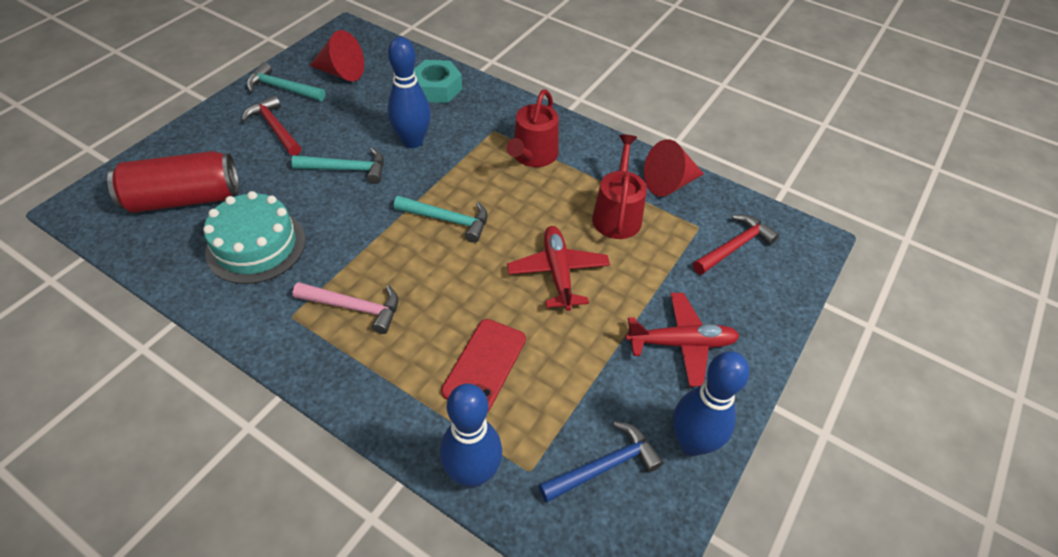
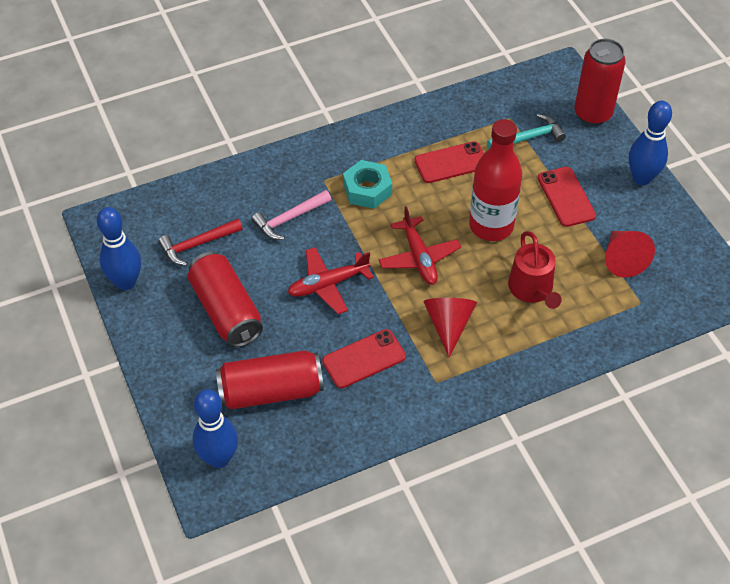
blue hammer: 1 -> 0
red bottle: 0 -> 1
red can: 1 -> 3
red hammer: 2 -> 1
red phone: 1 -> 3
red watering can: 2 -> 1
turquoise cake: 1 -> 0
turquoise hammer: 3 -> 1

